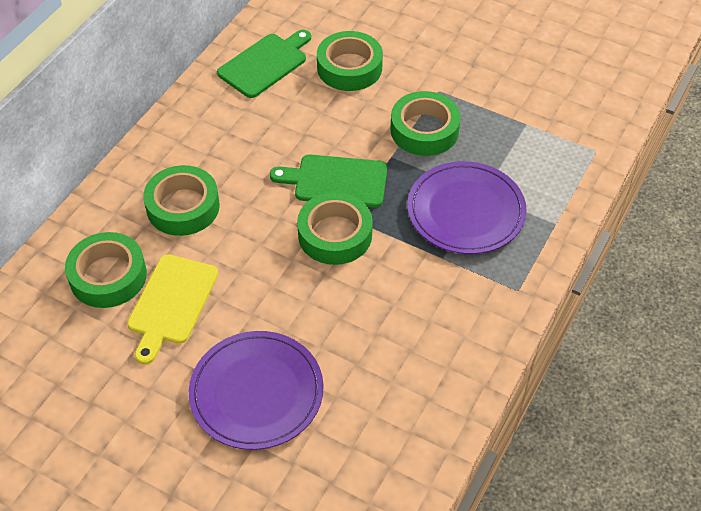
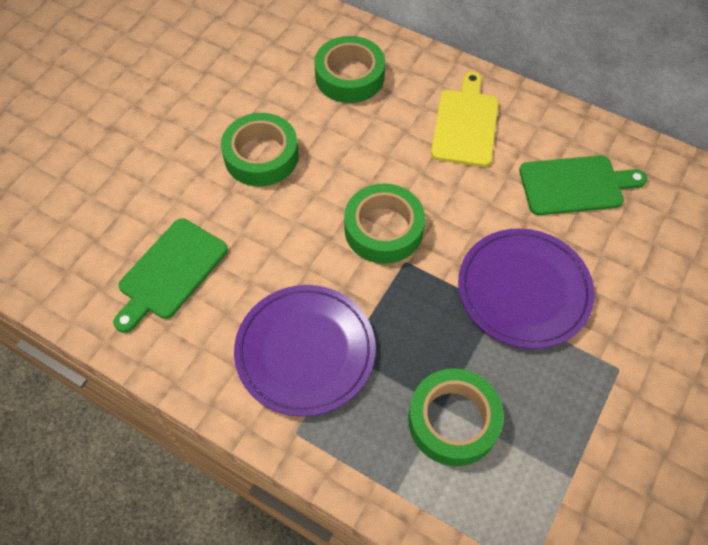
green tape: 5 -> 4

